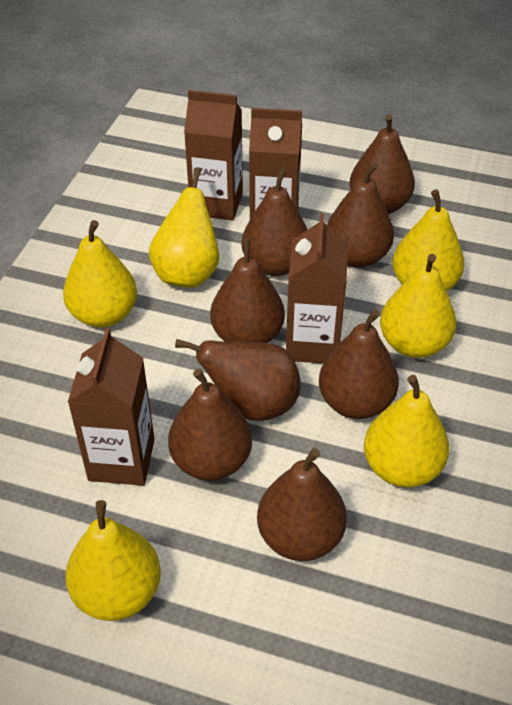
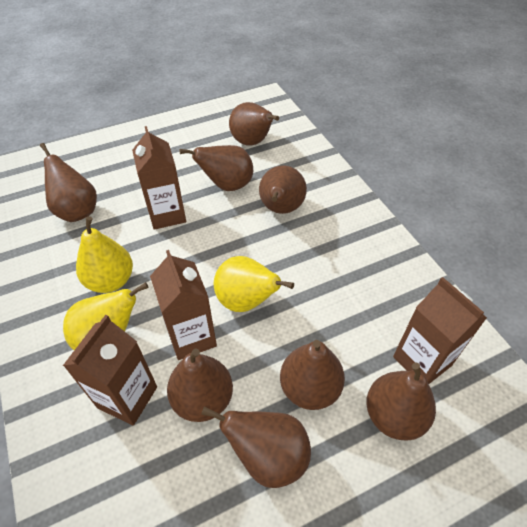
yellow pear: 6 -> 3

